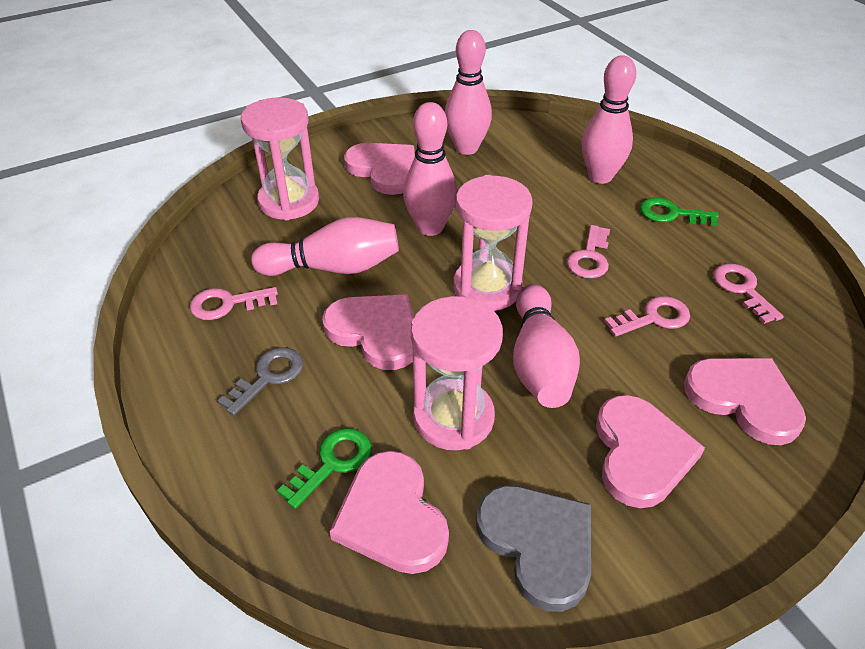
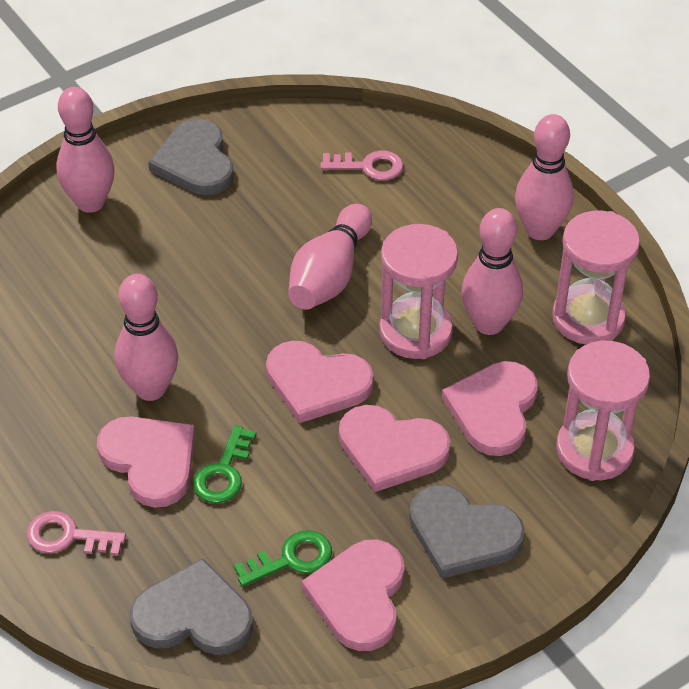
grey heart: 1 -> 3
grey key: 1 -> 0
pink key: 4 -> 2

